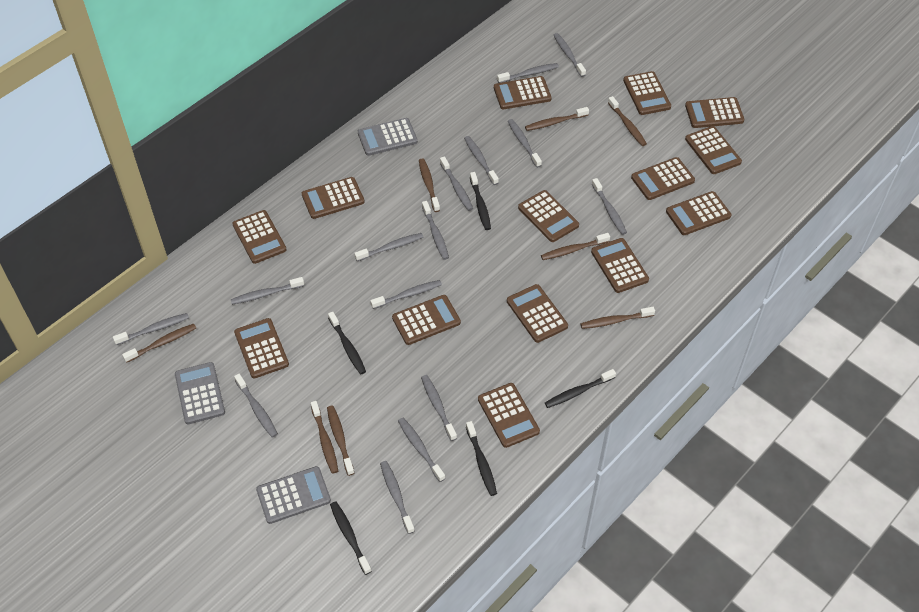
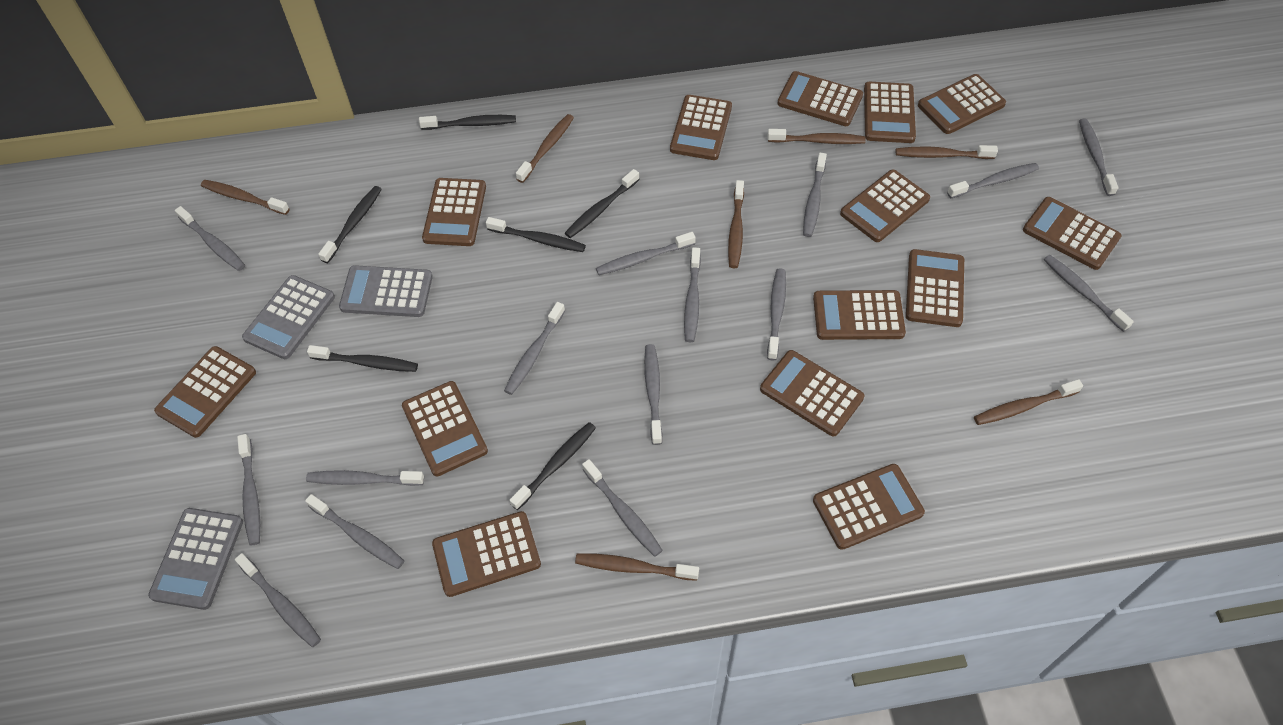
black toothbrush: 5 -> 6
brown toothbrush: 8 -> 7

